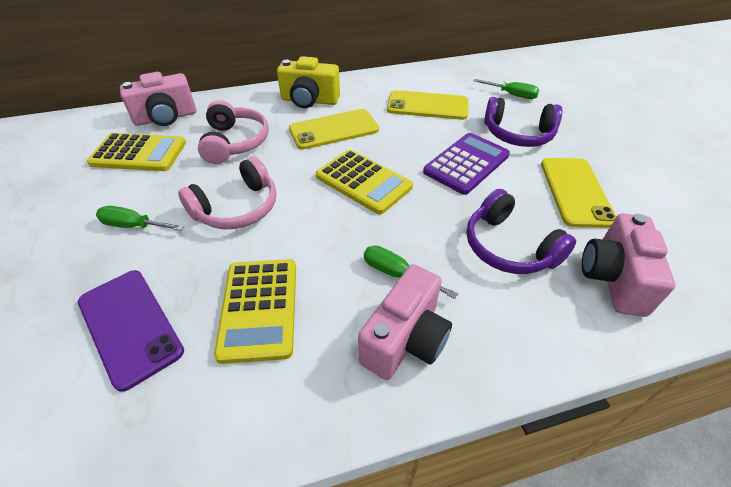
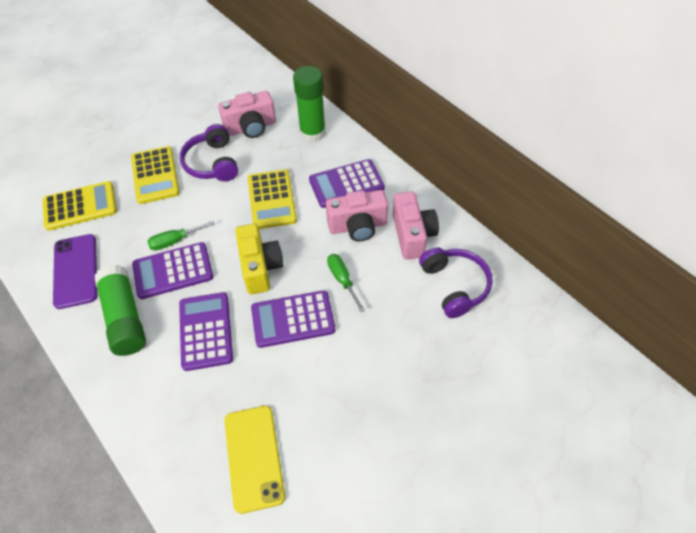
green glue stick: 0 -> 2
green screwdriver: 3 -> 2
pink headphones: 2 -> 0
purple calculator: 1 -> 4
yellow phone: 3 -> 1

